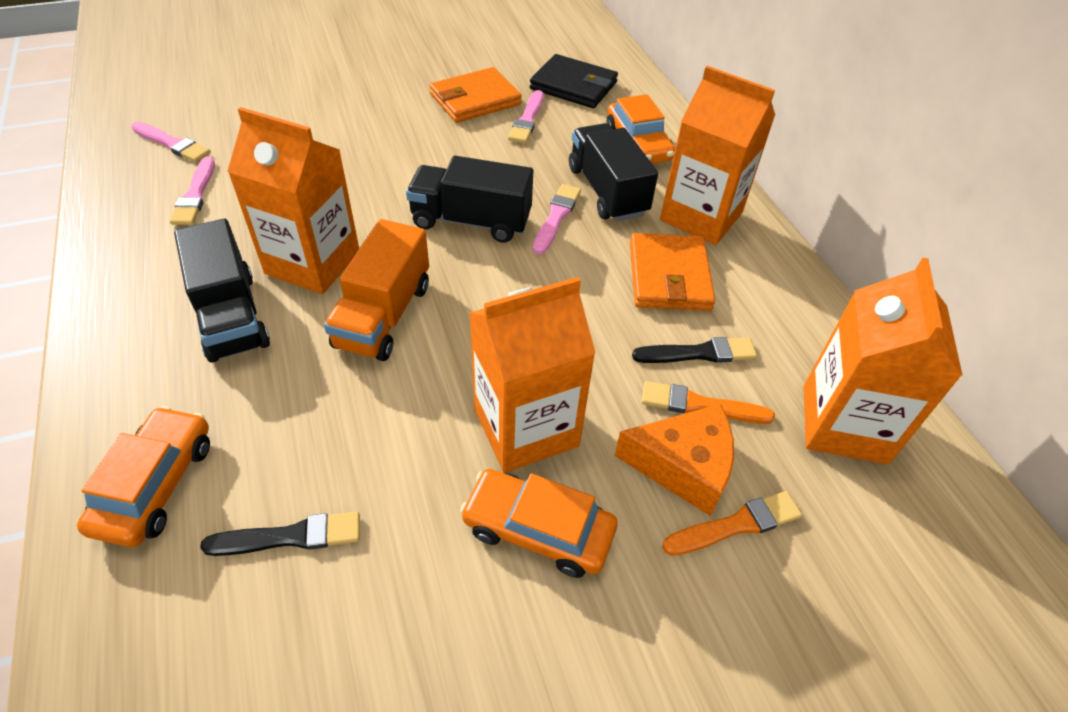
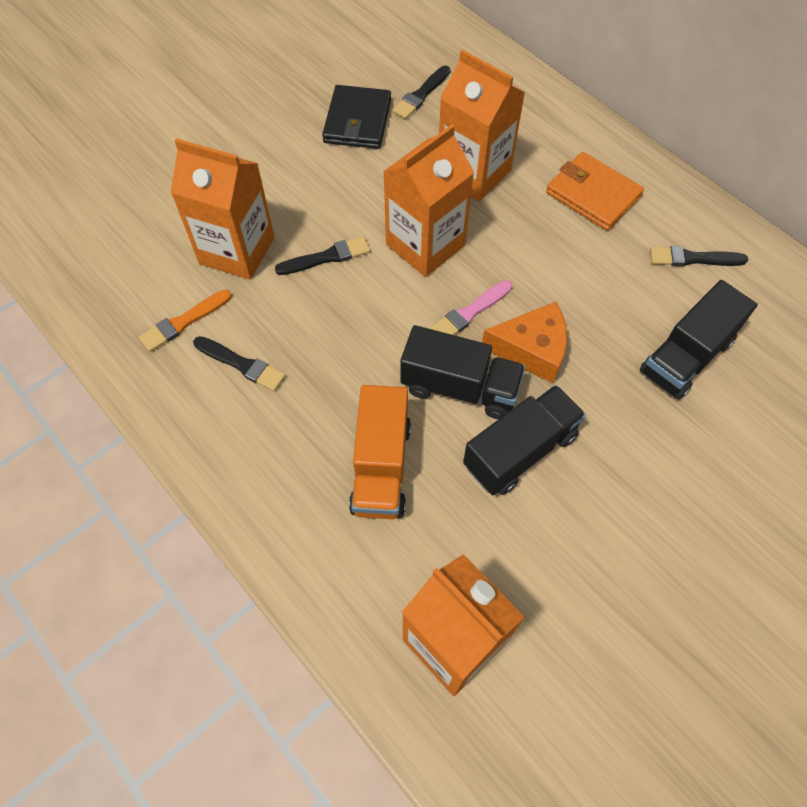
black brush: 2 -> 4
orange brush: 2 -> 1
orange car: 3 -> 0
orange wallet: 2 -> 1
pink brush: 4 -> 1

